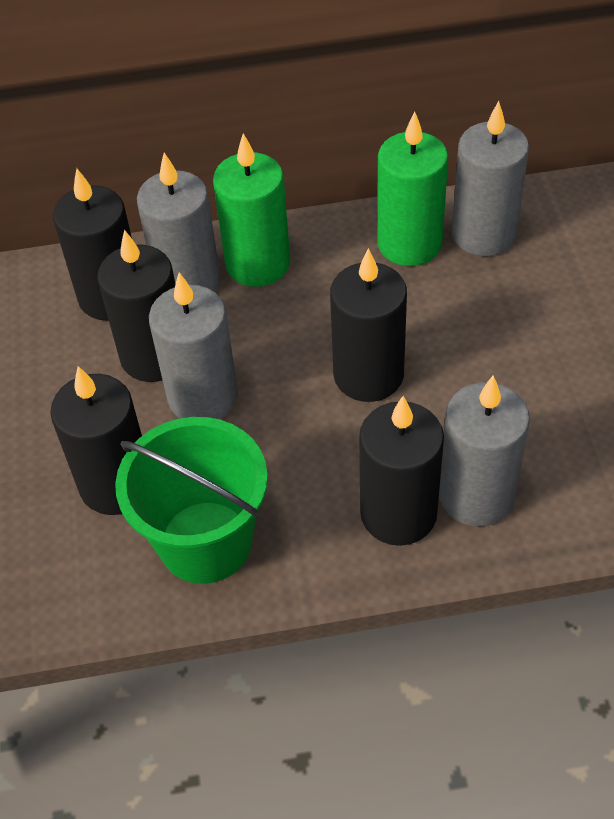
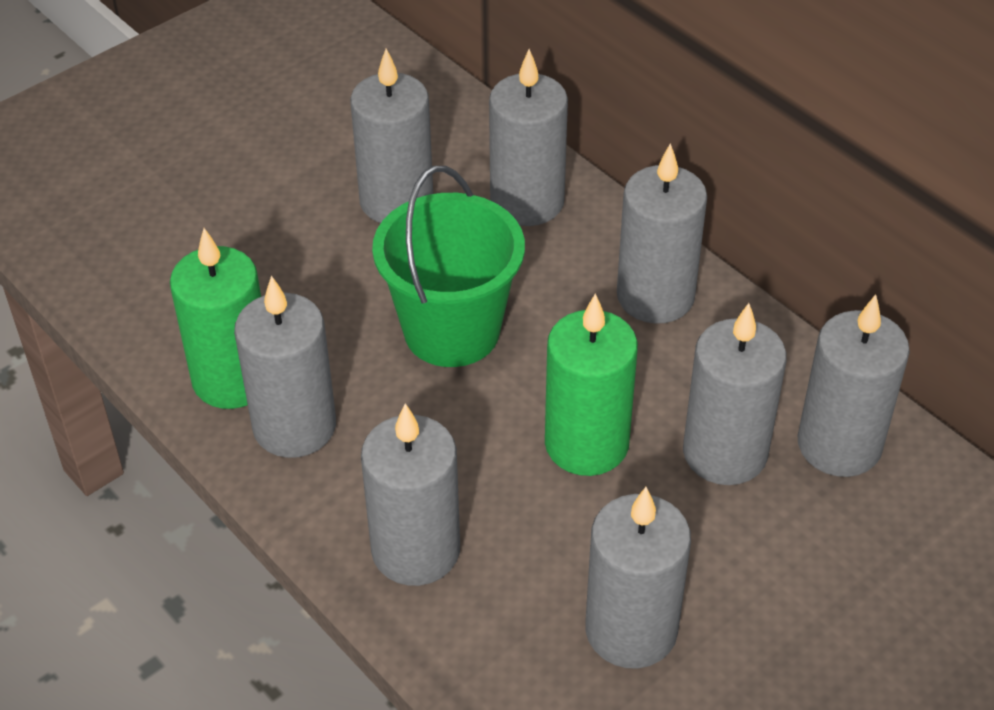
black candle: 5 -> 0
grey candle: 4 -> 8

